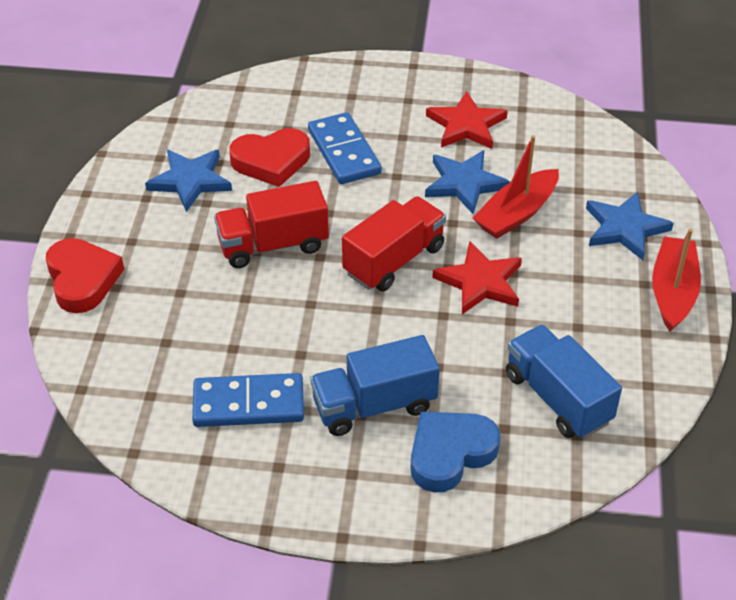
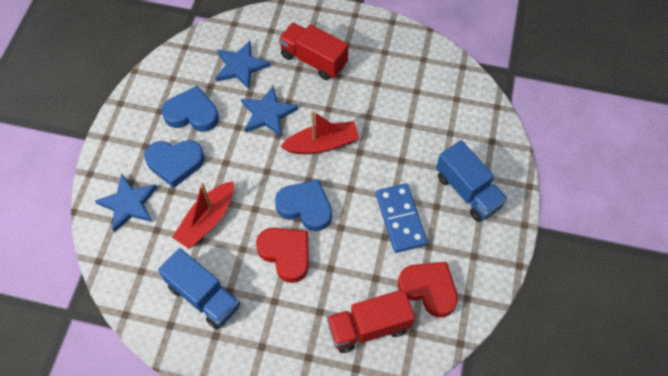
blue domino: 2 -> 1
blue heart: 1 -> 3
red star: 2 -> 0

